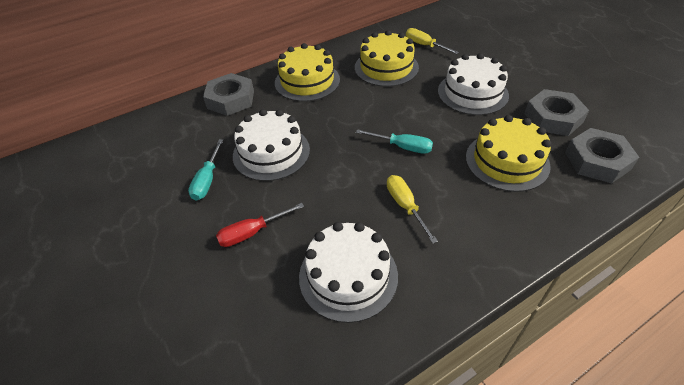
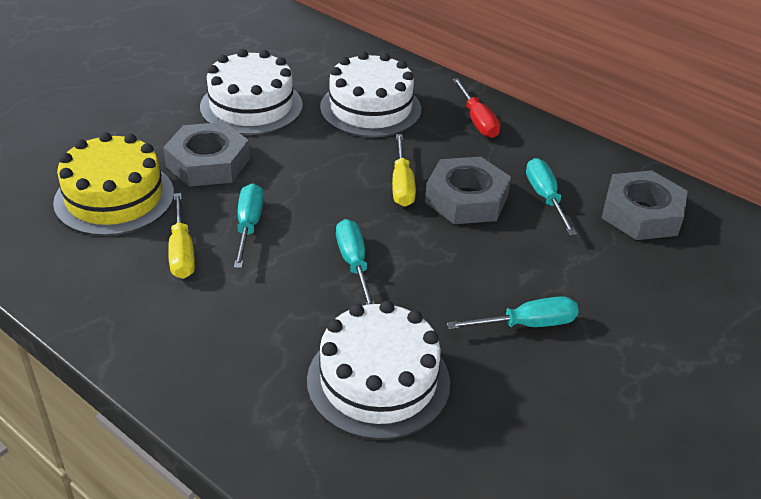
turquoise screwdriver: 2 -> 4
yellow cake: 3 -> 1

